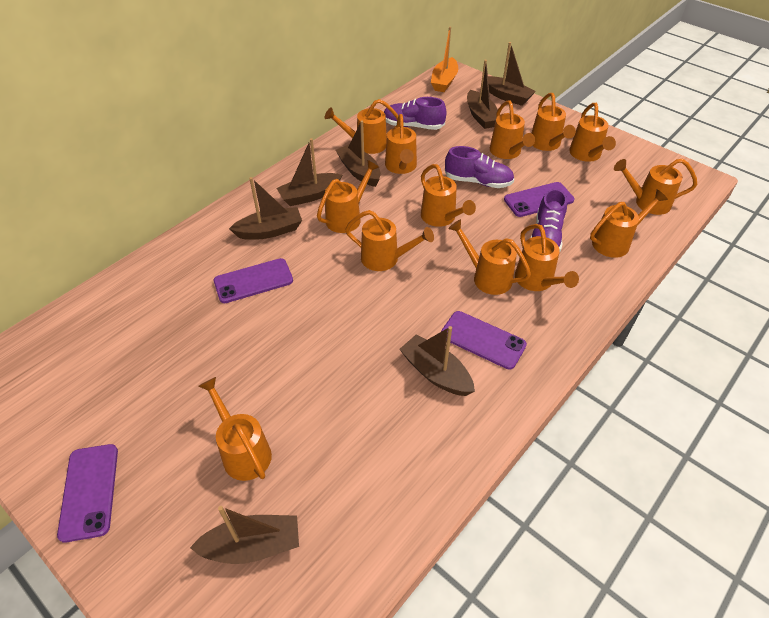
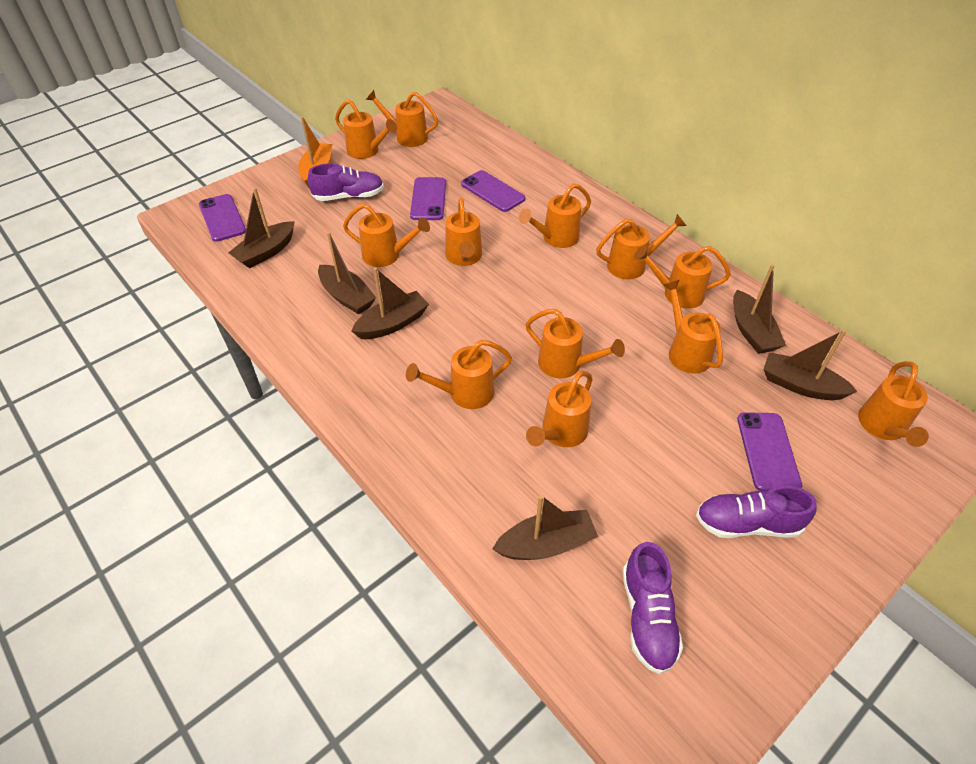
brown boat: 7 -> 6
orange watering can: 13 -> 12

